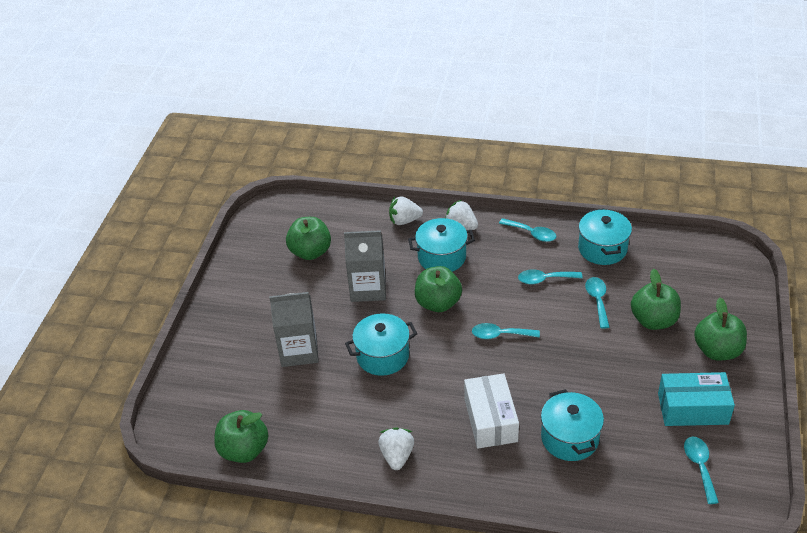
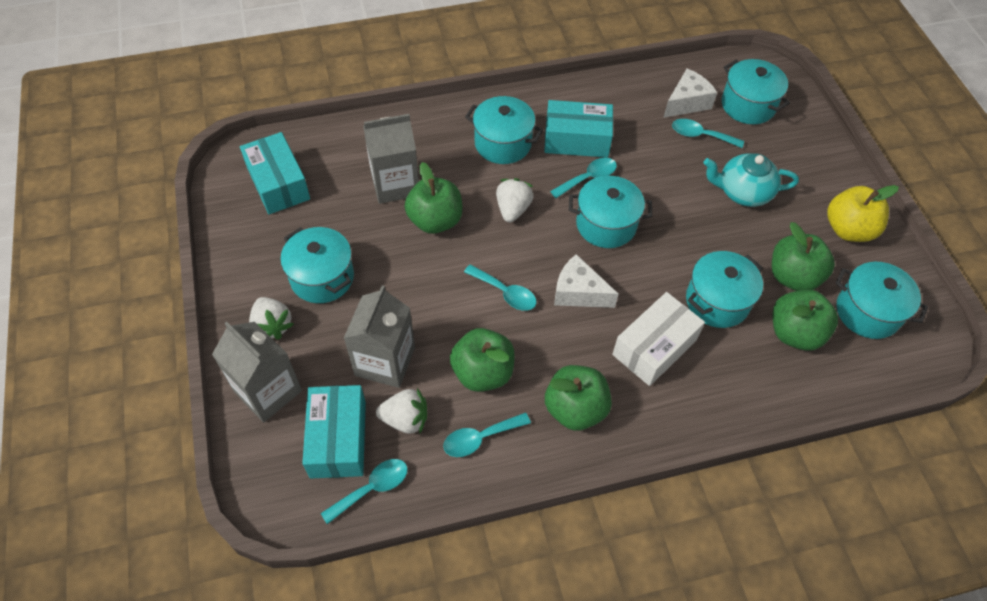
grey carton: 2 -> 3
turquoise box: 1 -> 3
turquoise pot: 4 -> 6
turquoise teapot: 0 -> 1
white cheese: 0 -> 2
yellow apple: 0 -> 1

